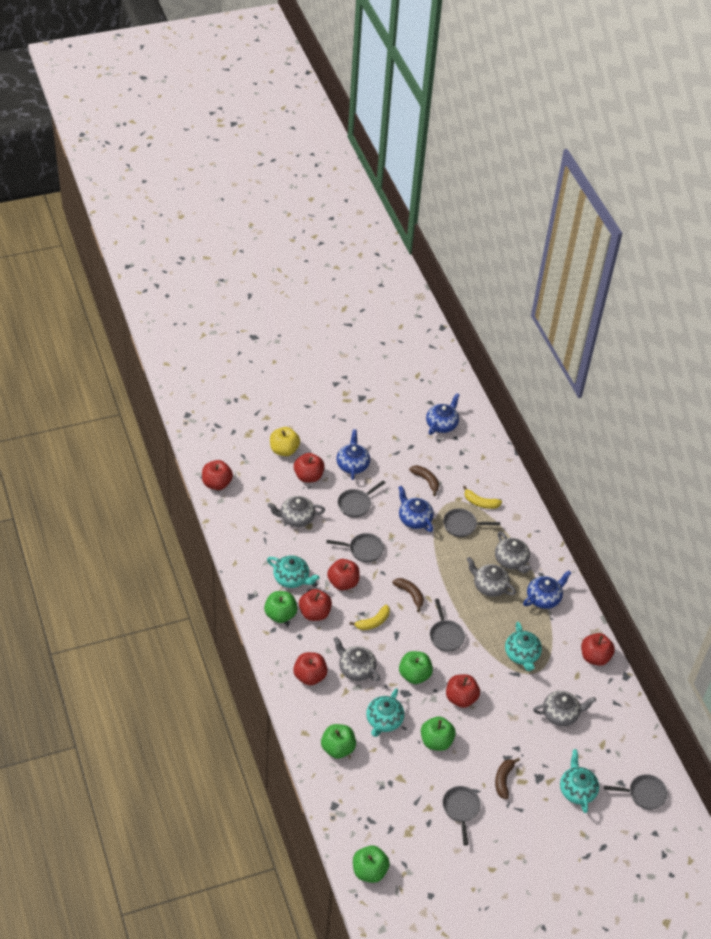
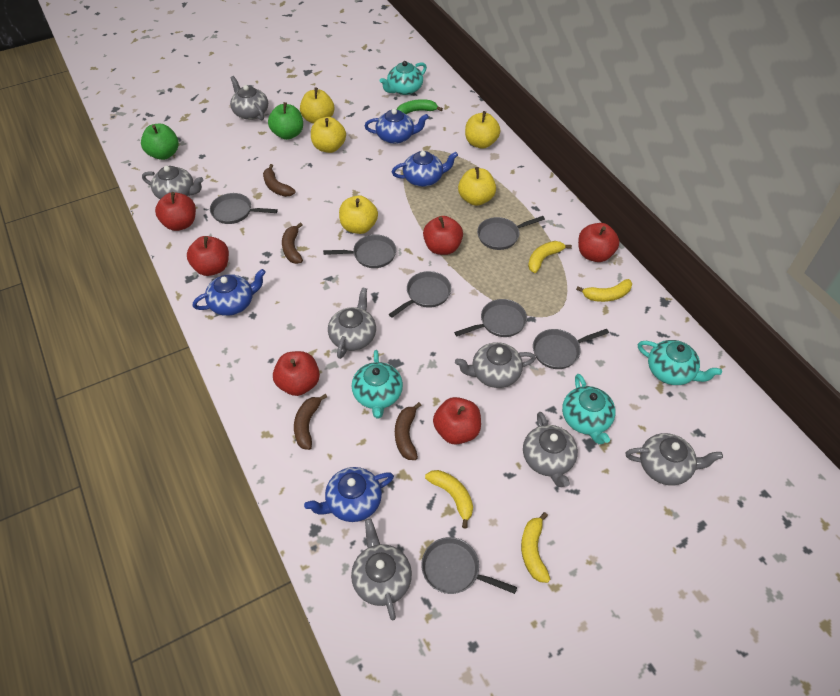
brown banana: 3 -> 4
green apple: 5 -> 2
green banana: 0 -> 1
grey pan: 6 -> 7
grey teapot: 5 -> 7
red apple: 7 -> 6
yellow apple: 1 -> 5
yellow banana: 2 -> 4

